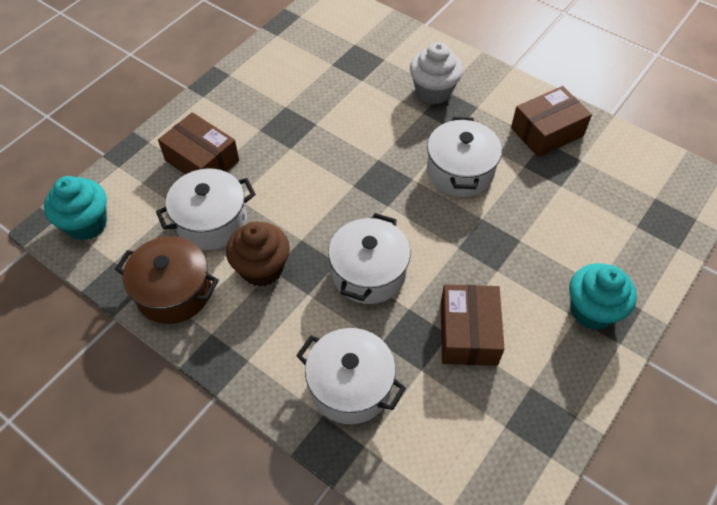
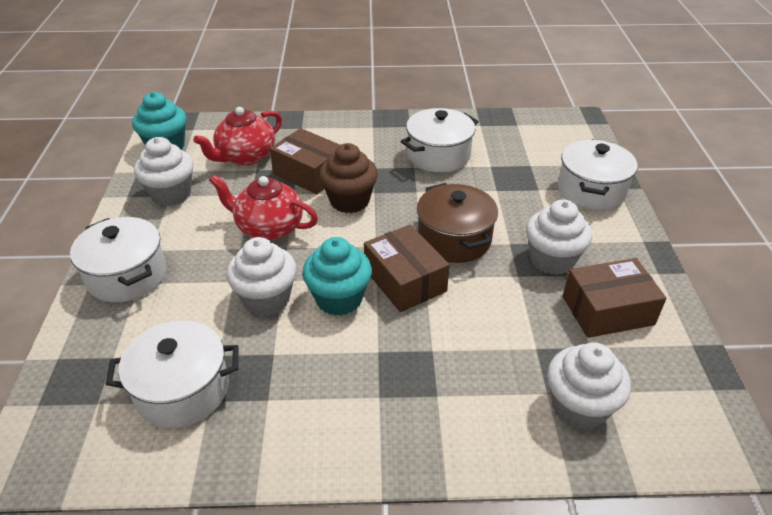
red teapot: 0 -> 2
white cupcake: 1 -> 4

